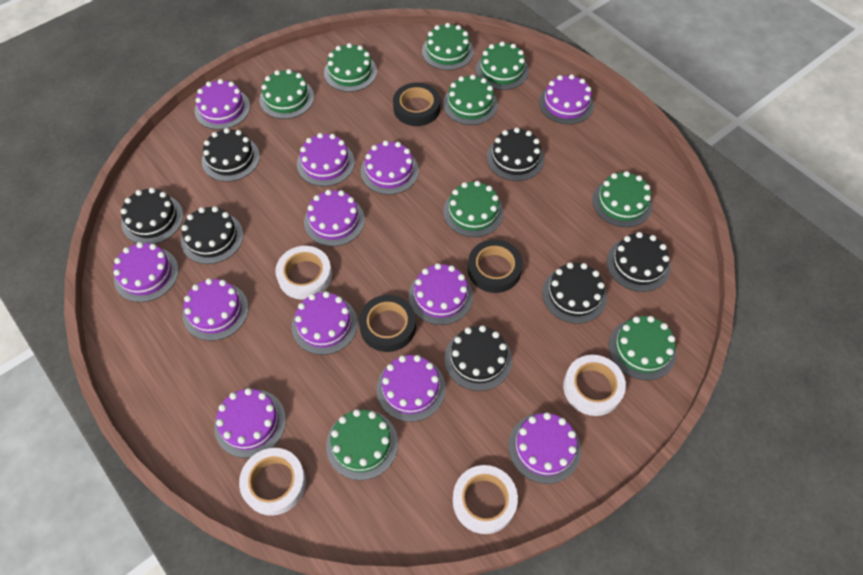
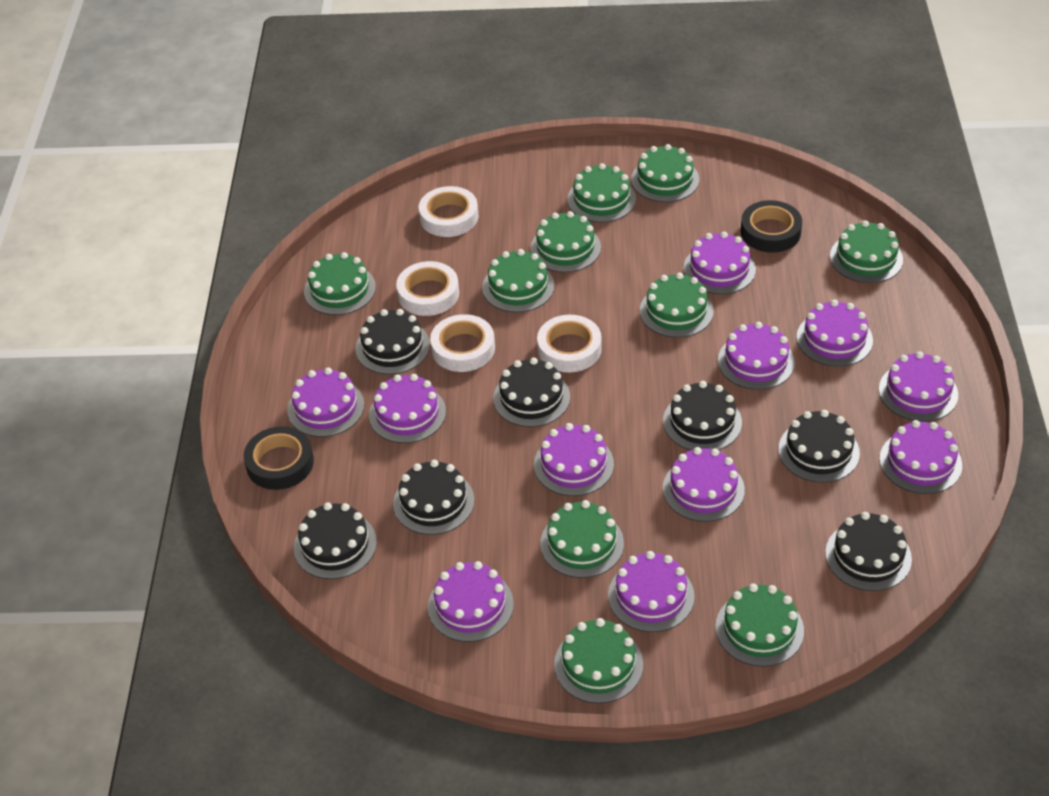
black tape: 3 -> 2
green cake: 9 -> 10
purple cake: 12 -> 11

